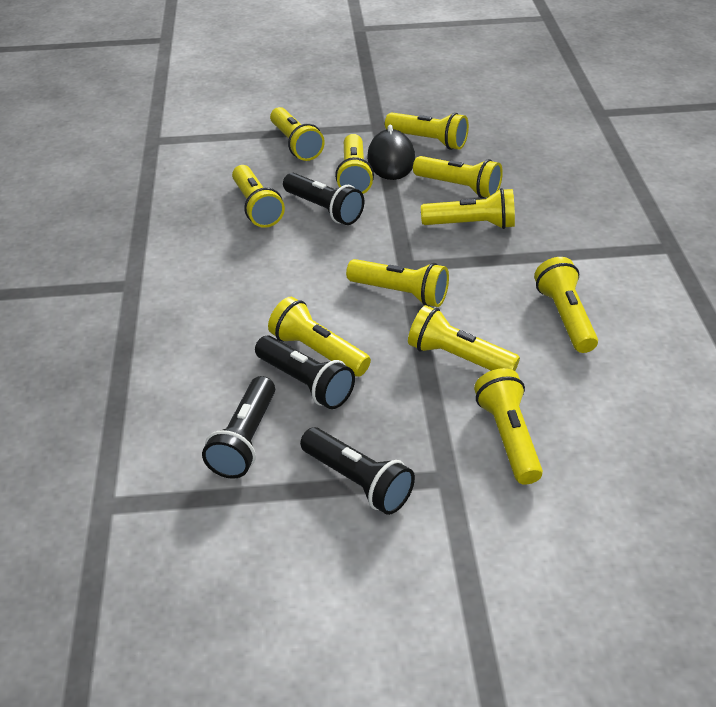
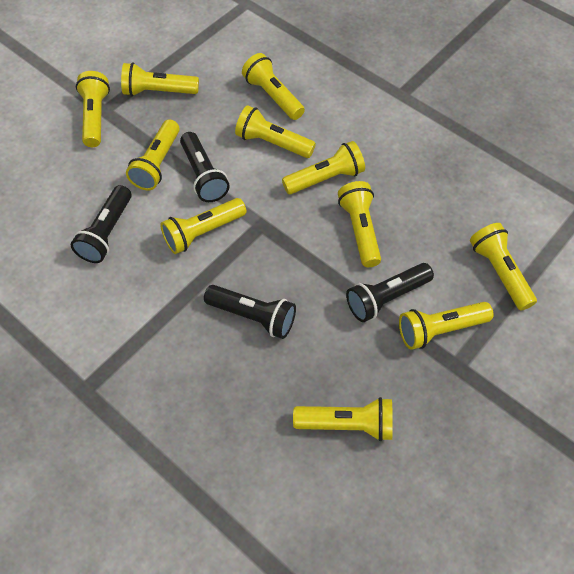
black mouse: 1 -> 0

